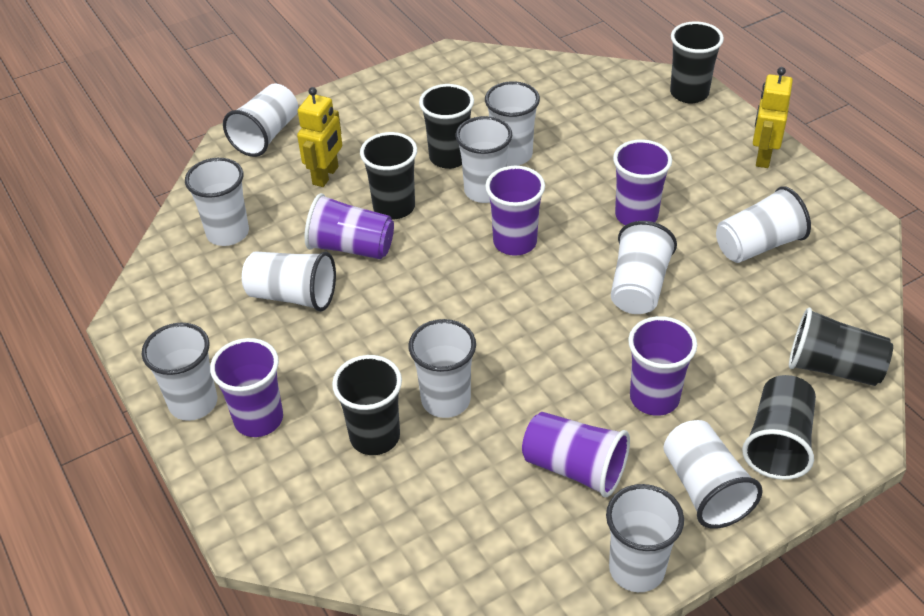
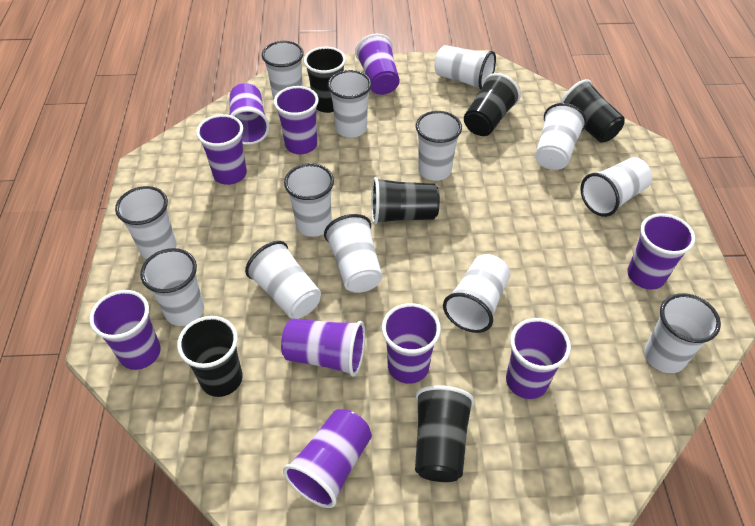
purple cup: 6 -> 10
white cup: 11 -> 13
yellow robot: 2 -> 0

